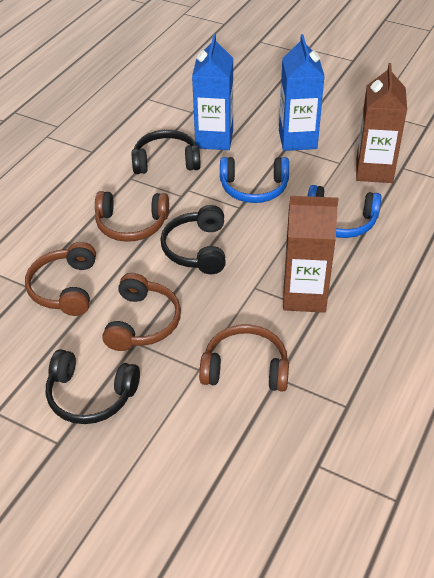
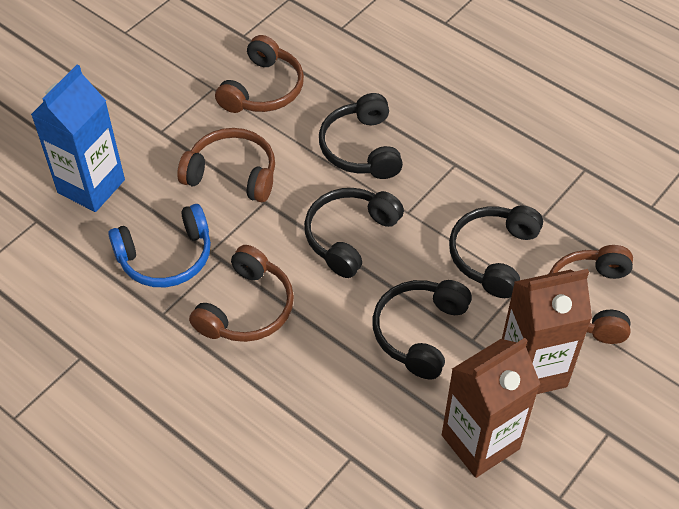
black headphones: 3 -> 4
blue carton: 2 -> 1
blue headphones: 2 -> 1

